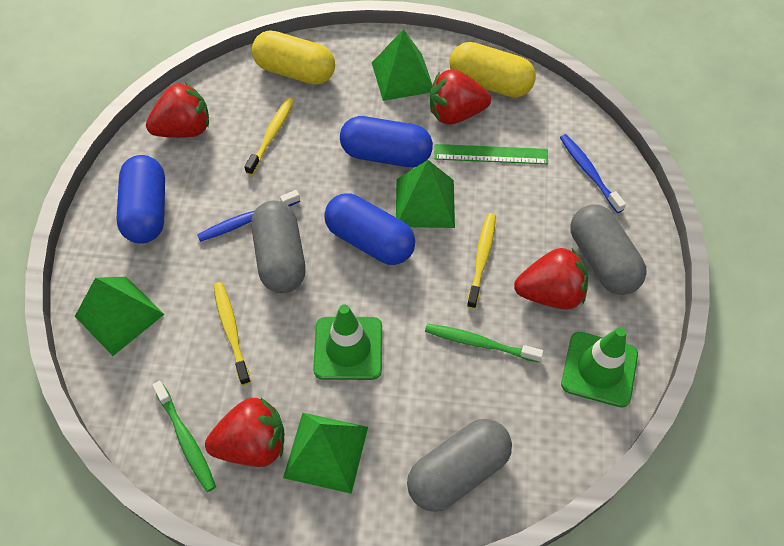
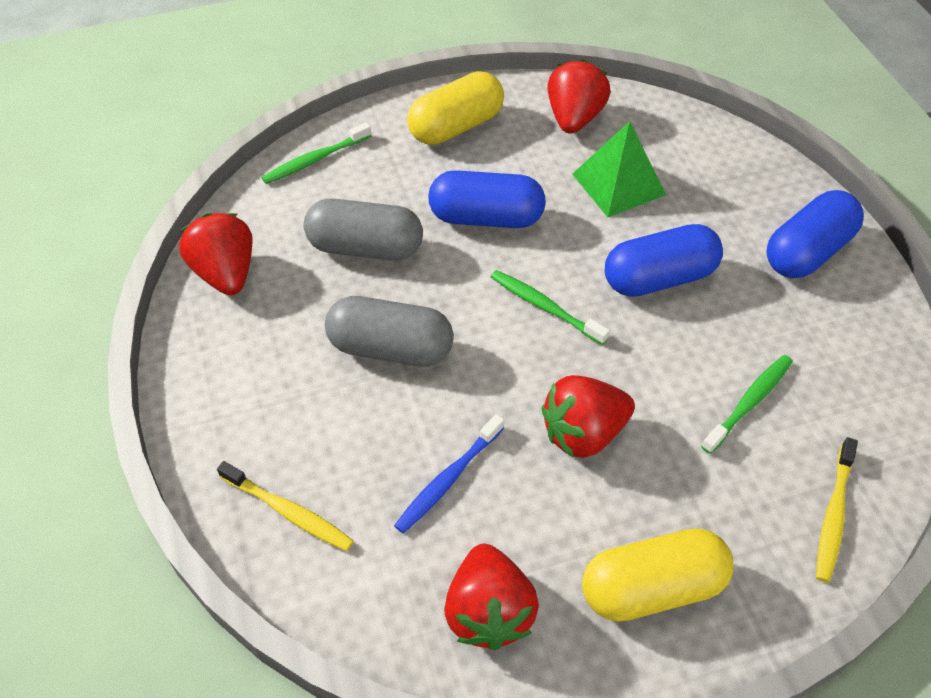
blue toothbrush: 2 -> 1
green pyramid: 4 -> 1
green ruler: 1 -> 0
green toothbrush: 2 -> 3
green traffic cone: 2 -> 0
grey capsule: 3 -> 2
yellow toothbrush: 3 -> 2

